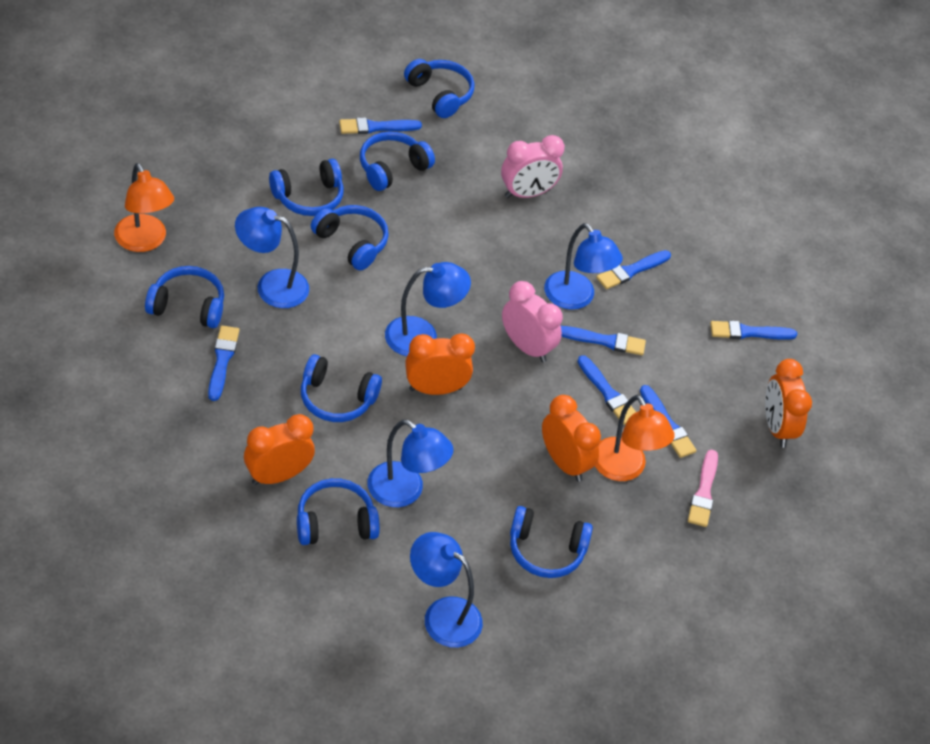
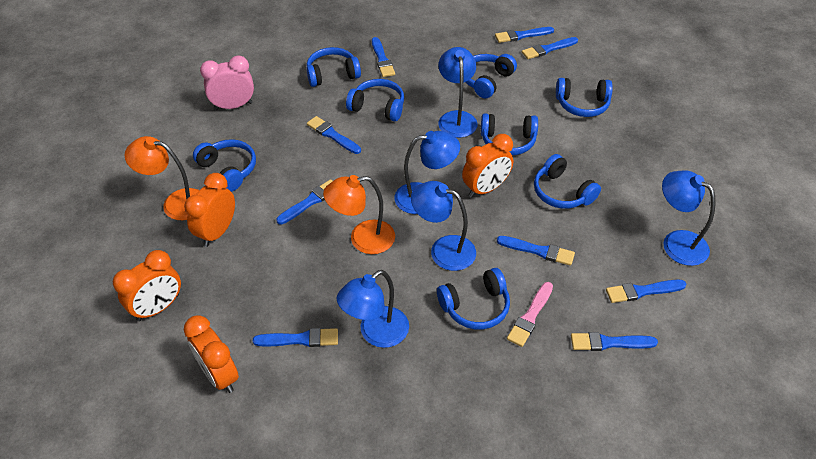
blue brush: 7 -> 9
pink clock: 2 -> 1

